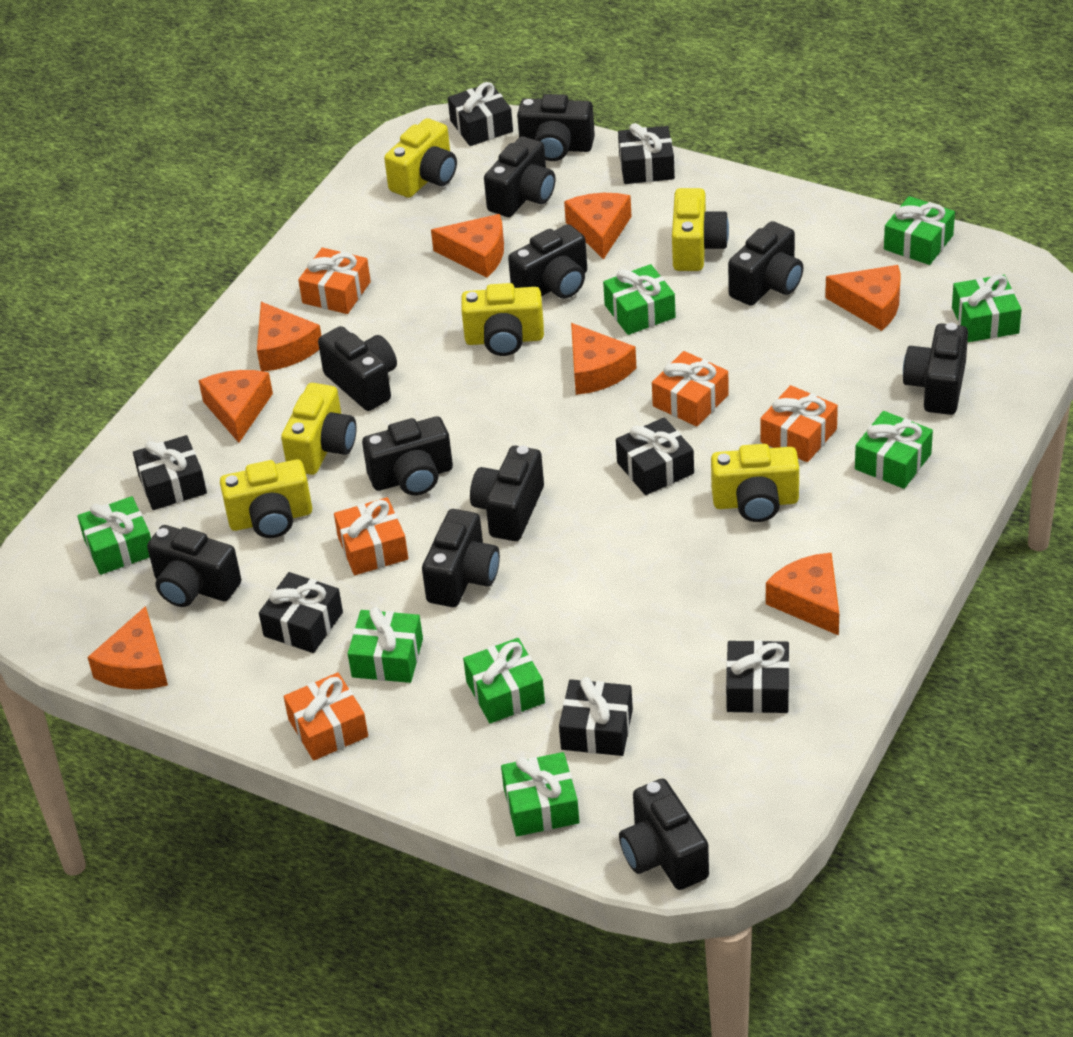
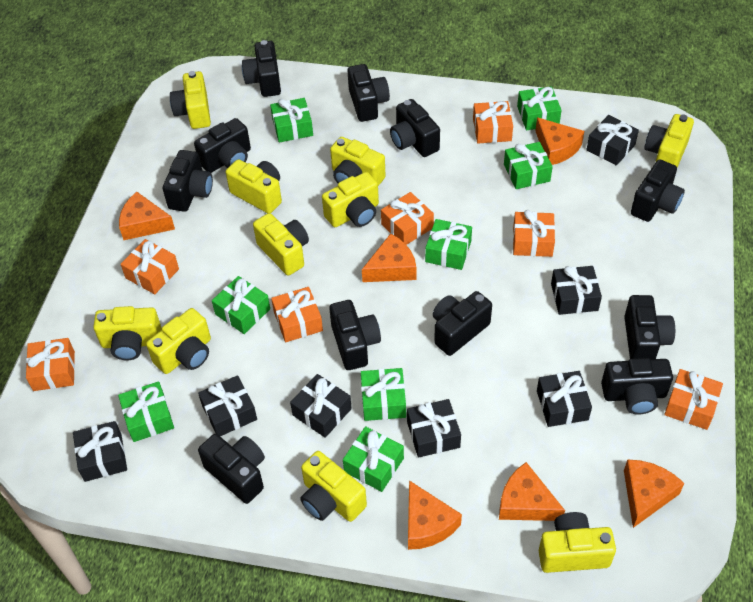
orange cheese: 8 -> 6
orange gift: 5 -> 7
yellow camera: 6 -> 10

